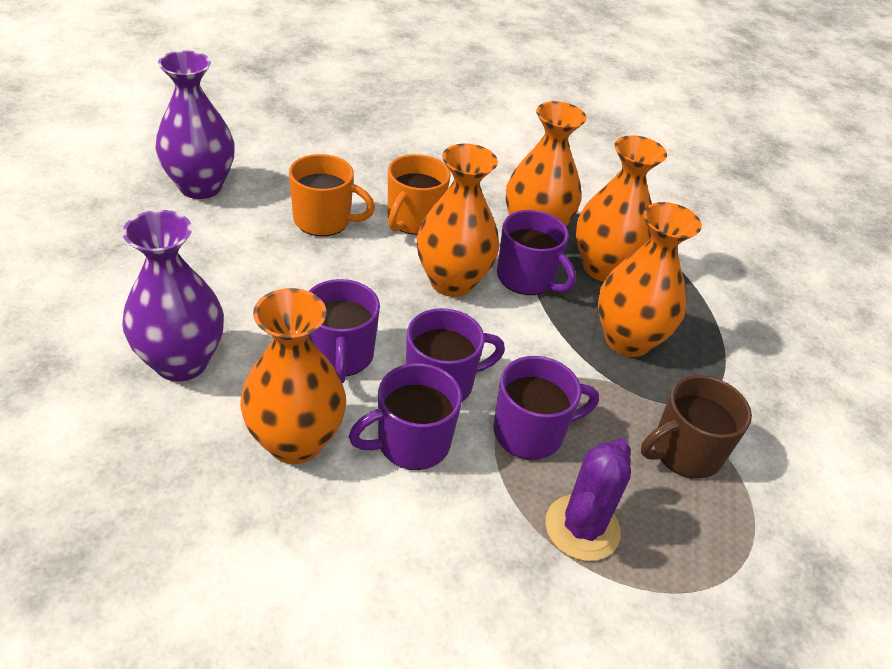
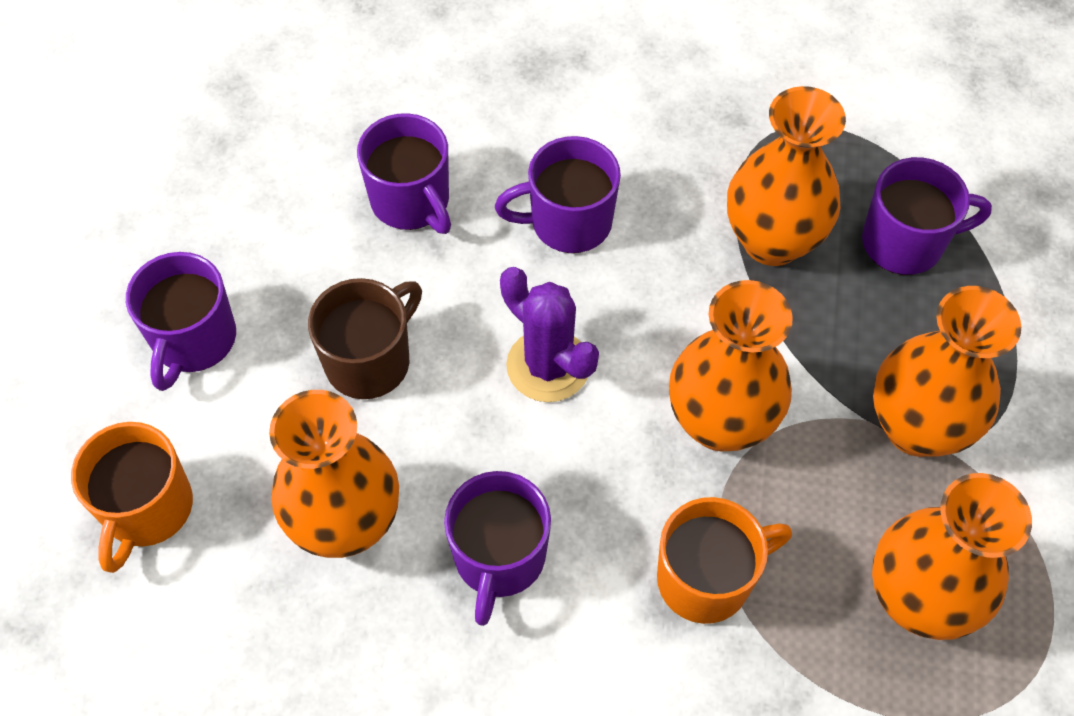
purple vase: 2 -> 0

